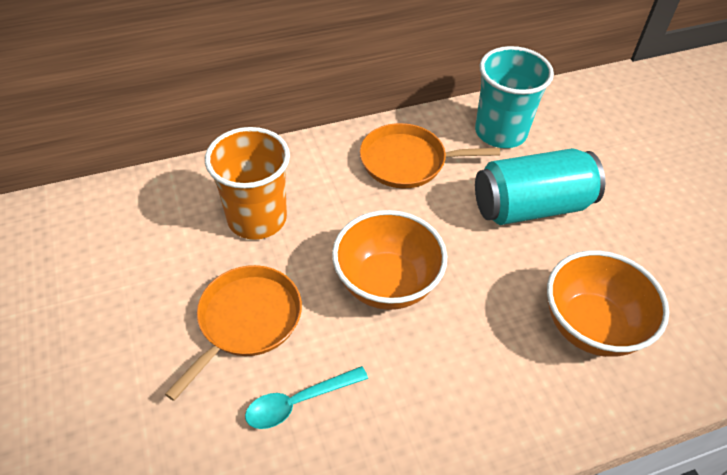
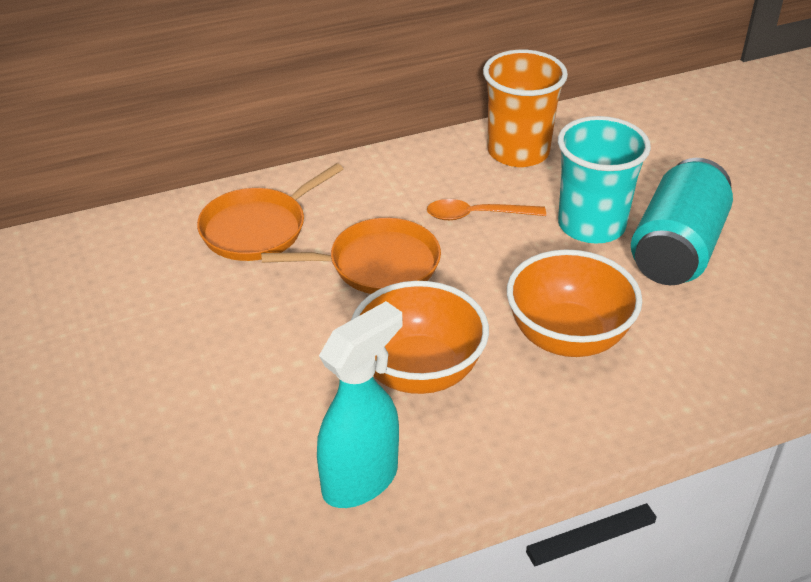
orange spoon: 0 -> 1
turquoise spoon: 1 -> 0
turquoise spray bottle: 0 -> 1

